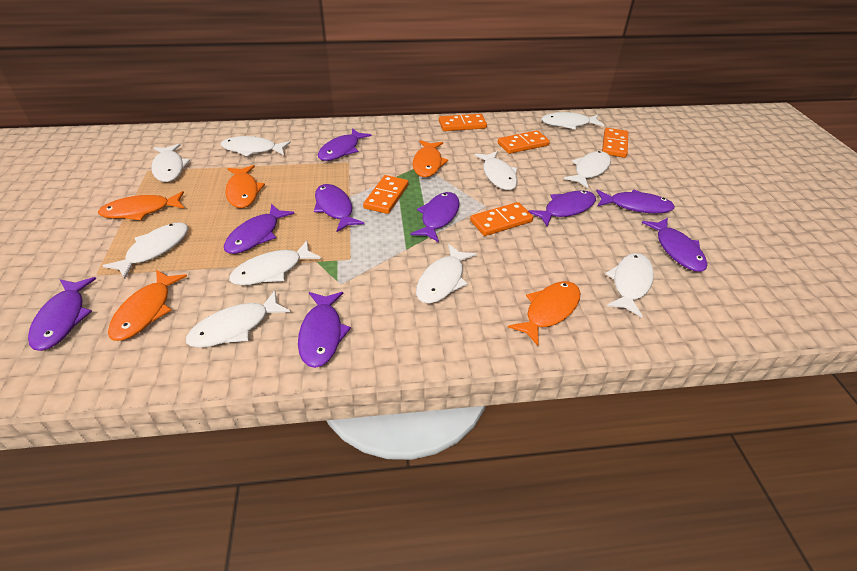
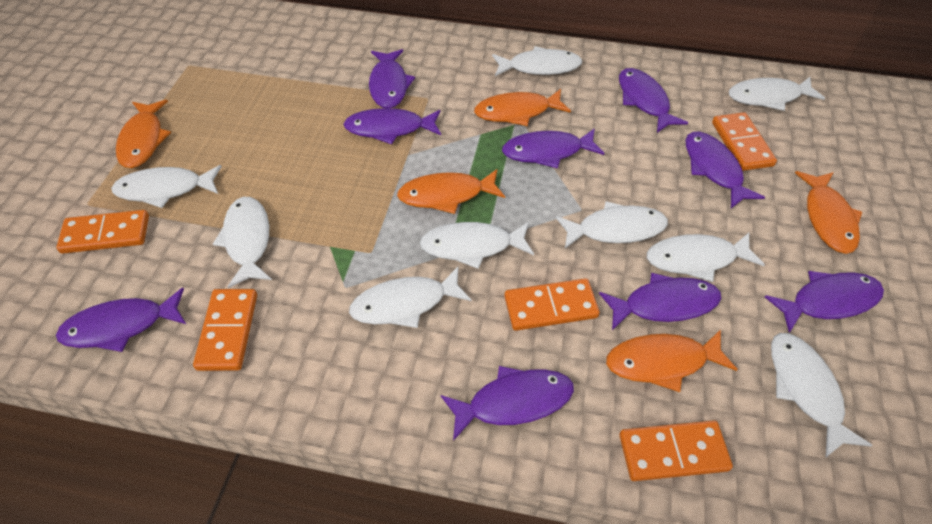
white fish: 10 -> 9

